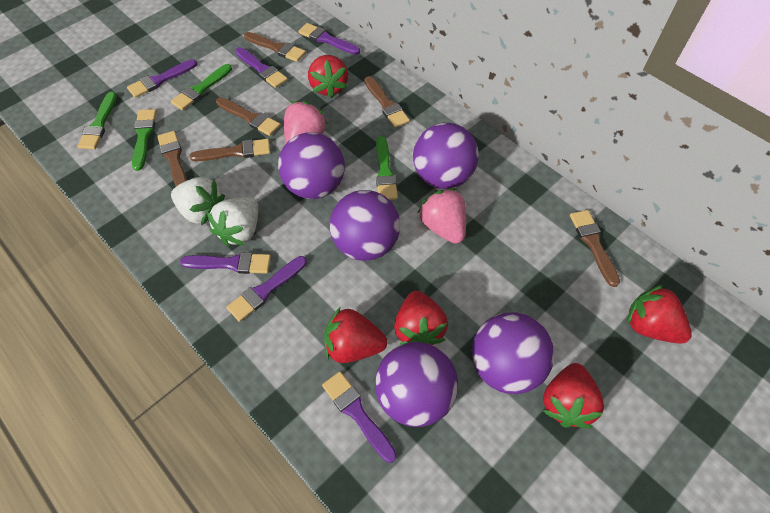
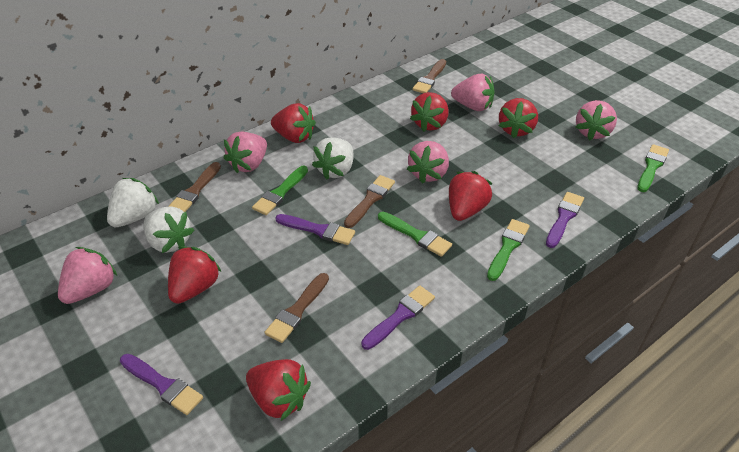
brown brush: 6 -> 4
pink strawberry: 2 -> 5
purple ball: 5 -> 0
purple brush: 6 -> 4
red strawberry: 5 -> 6
white strawberry: 2 -> 3

